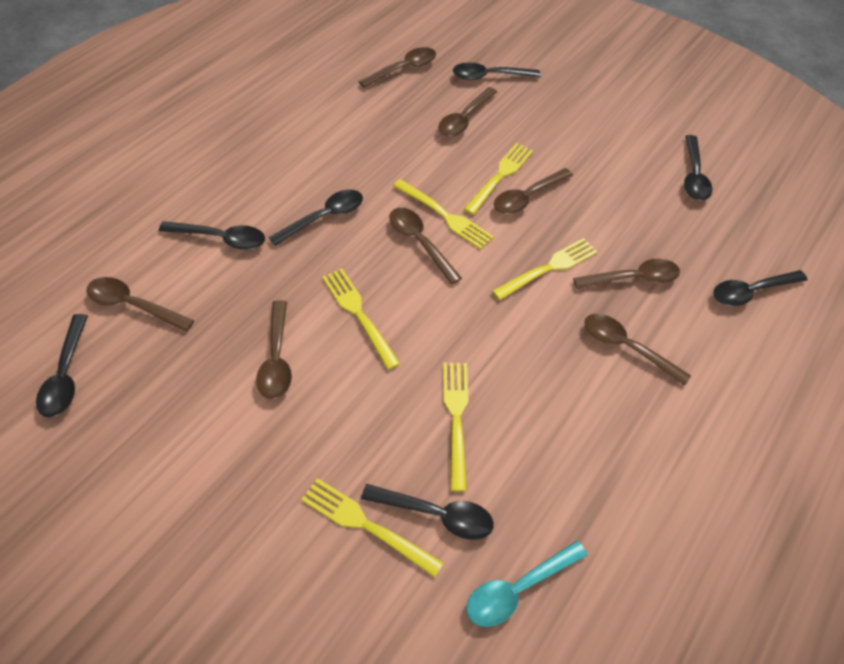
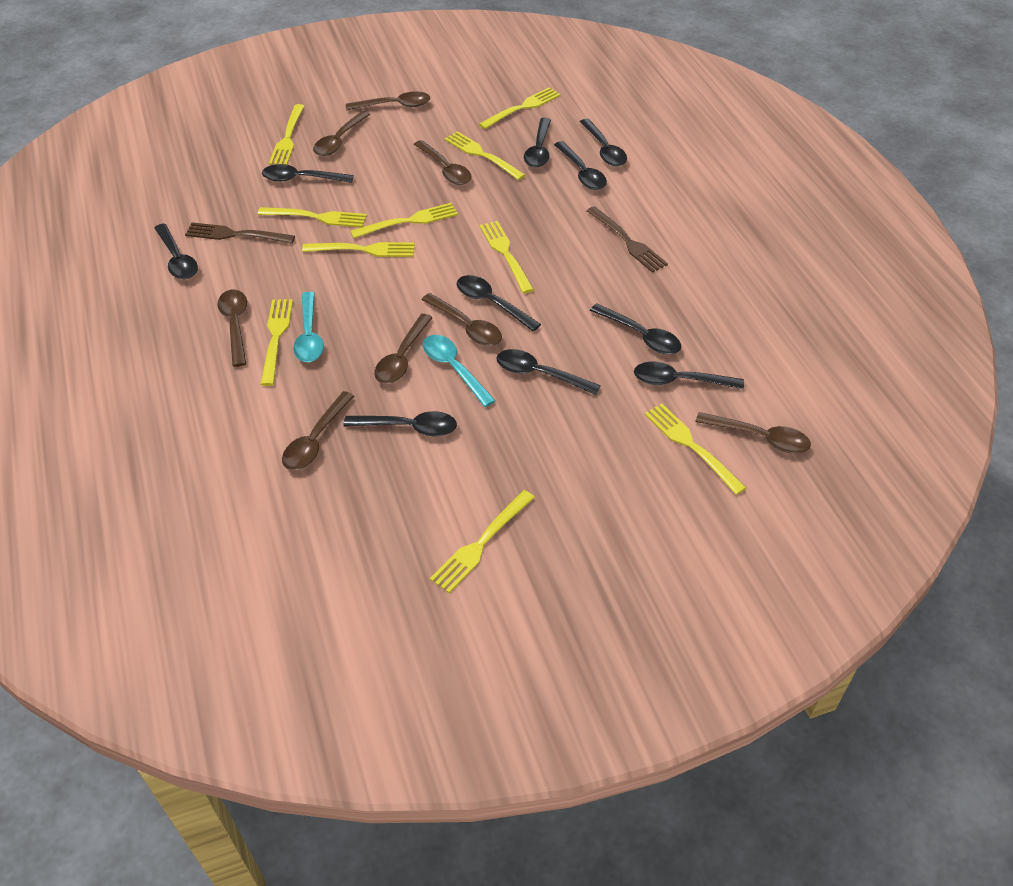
black spoon: 7 -> 10
brown fork: 0 -> 2
turquoise spoon: 1 -> 2
yellow fork: 6 -> 10

